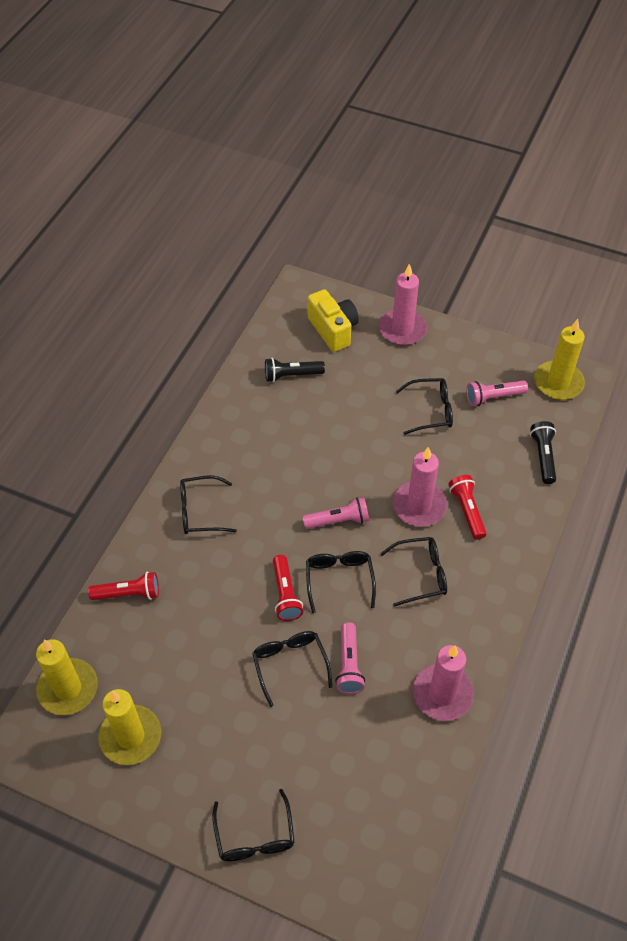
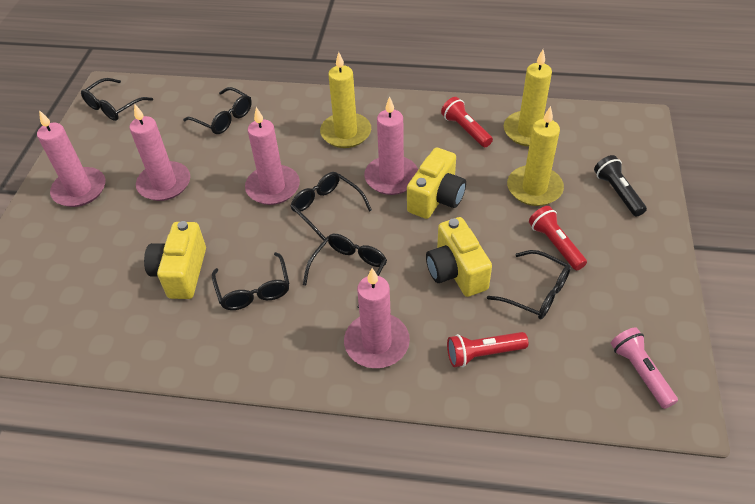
black flashlight: 2 -> 1
pink candle: 3 -> 5
pink flashlight: 3 -> 1
yellow camera: 1 -> 3

